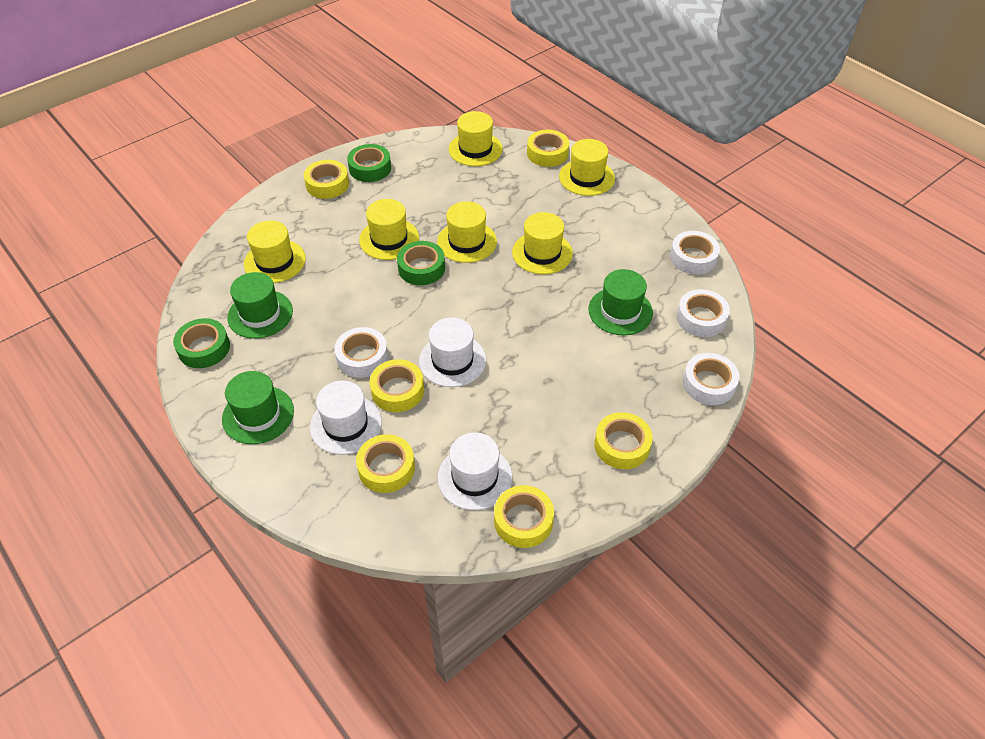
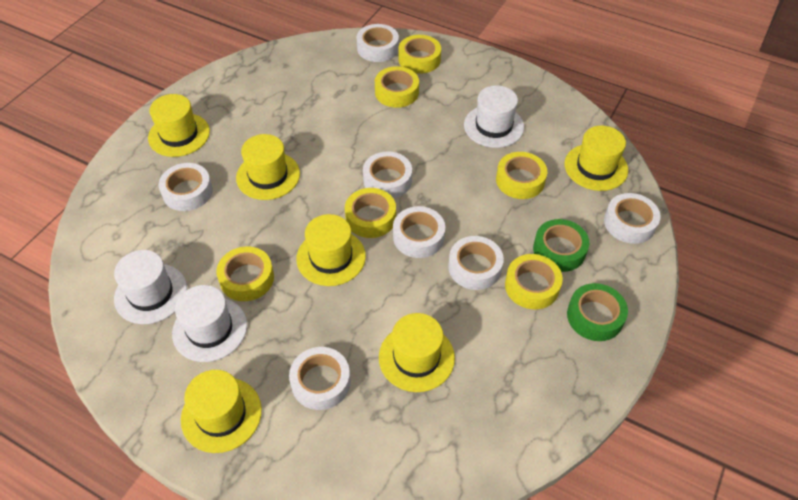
green hat: 3 -> 0
green tape: 3 -> 2
white tape: 4 -> 7

